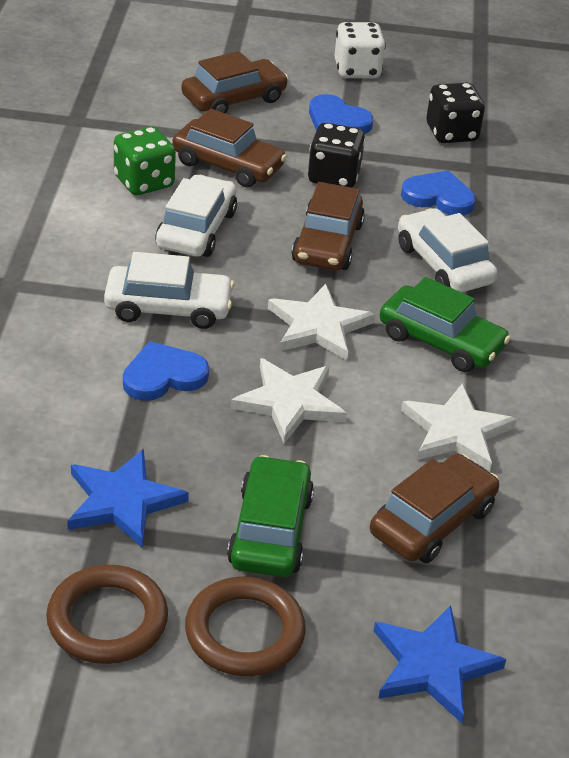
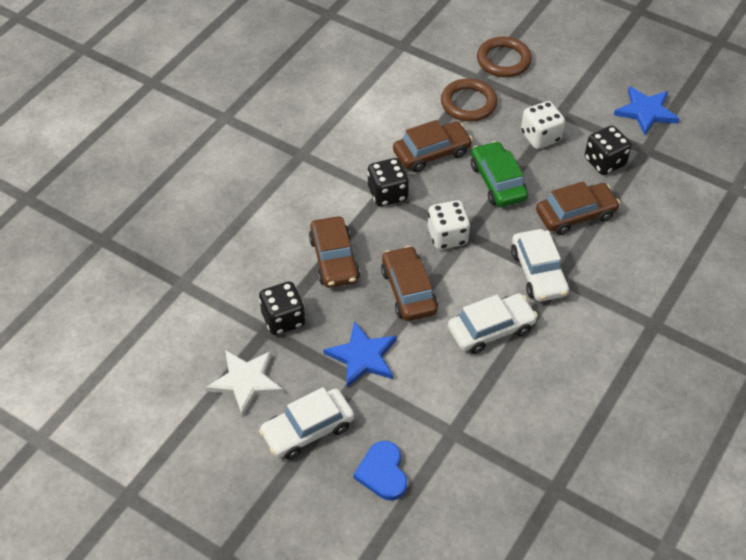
black dice: 2 -> 3
blue heart: 3 -> 1
green car: 2 -> 1
green dice: 1 -> 0
white dice: 1 -> 2
white star: 3 -> 1

